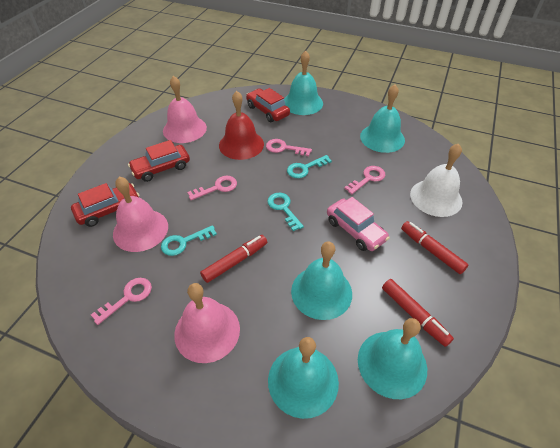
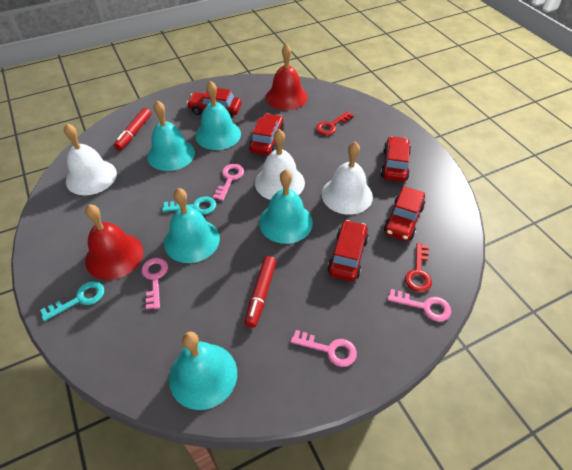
pink bell: 3 -> 0
pink car: 1 -> 0
red bell: 1 -> 2
red car: 3 -> 5
red key: 0 -> 2
red marker: 3 -> 2
turquoise key: 3 -> 2
white bell: 1 -> 3

